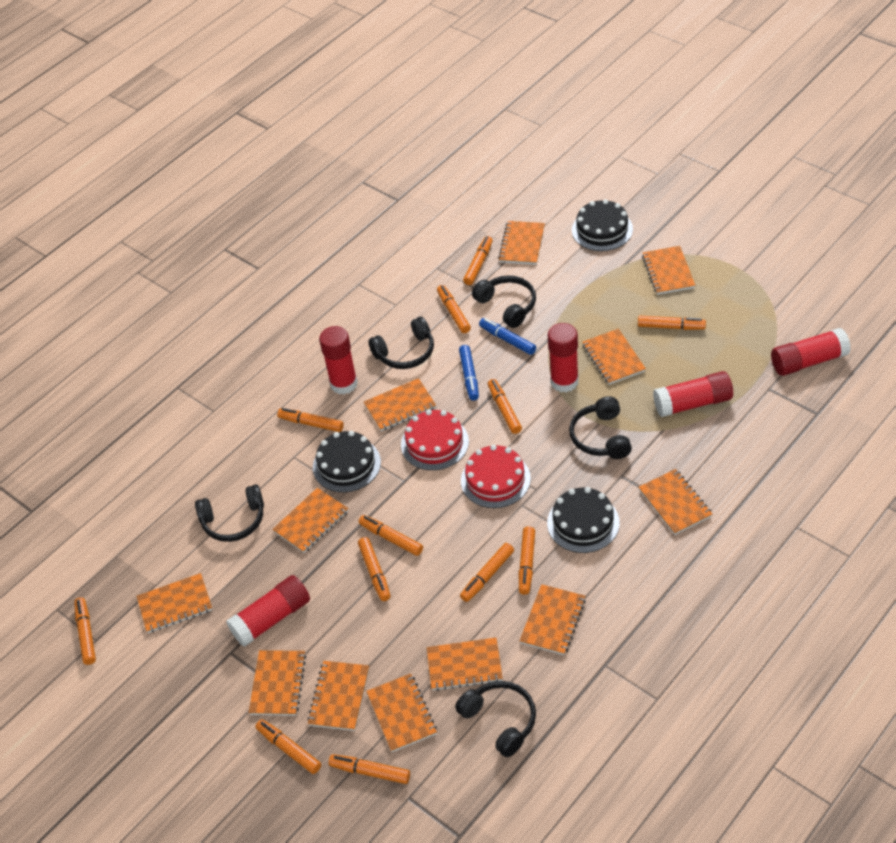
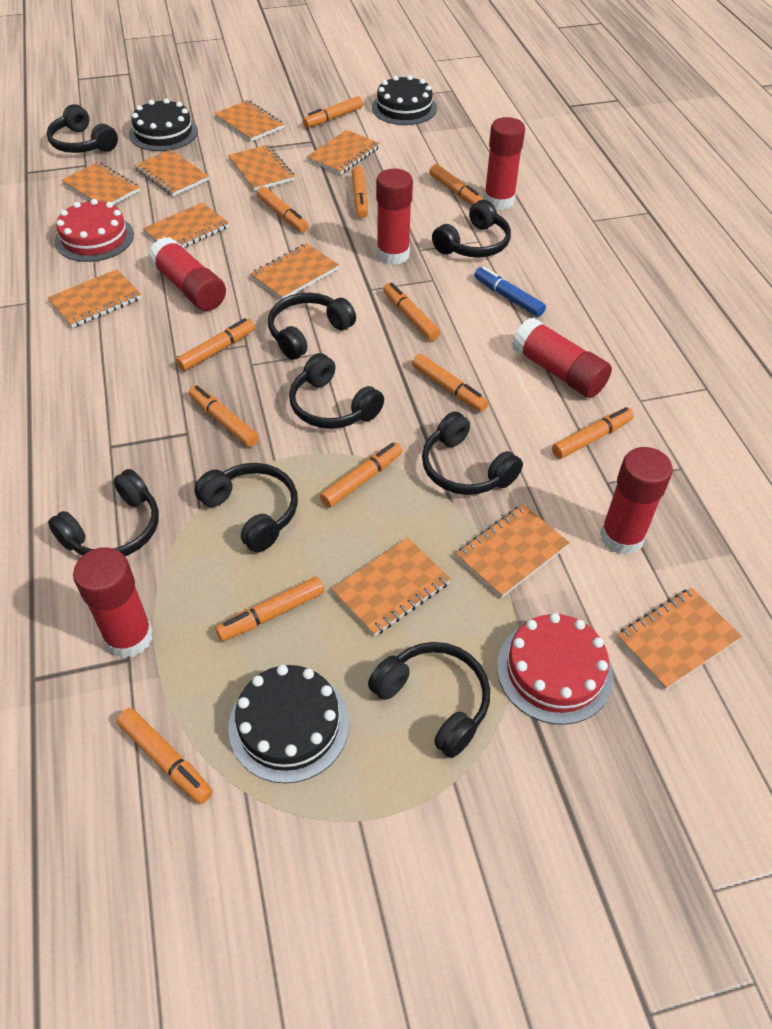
black headphones: 5 -> 8
blue marker: 2 -> 1
orange notebook: 12 -> 11
red glue stick: 5 -> 6

